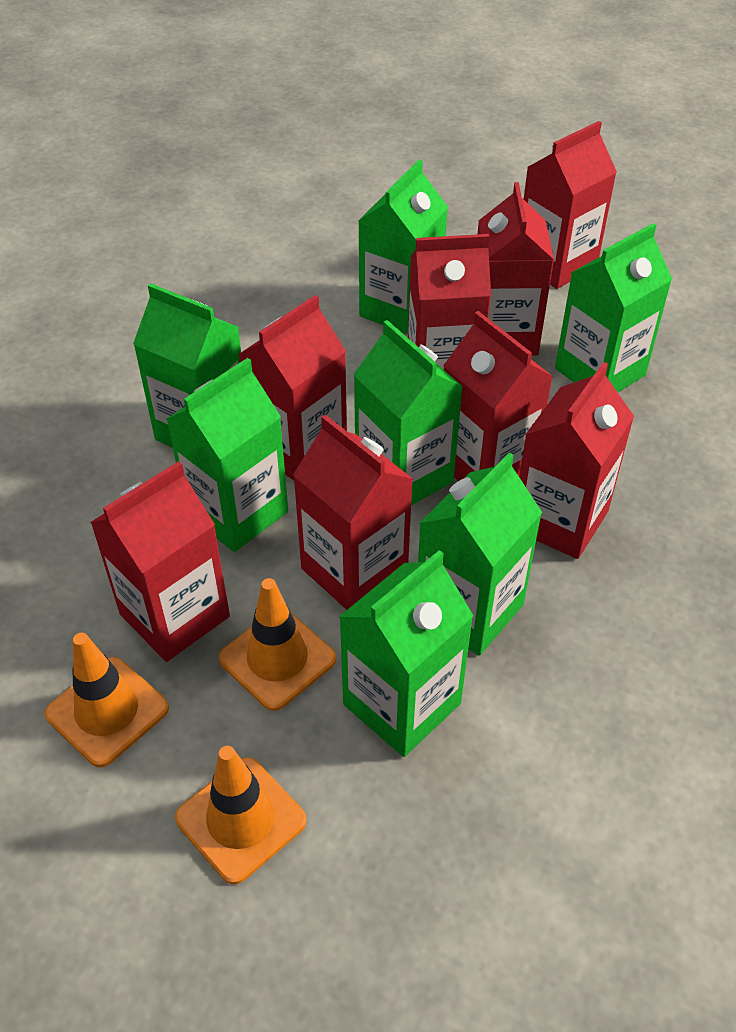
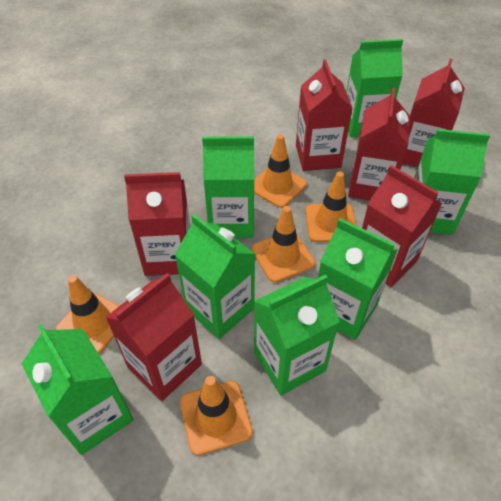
orange traffic cone: 3 -> 5
red carton: 8 -> 6

